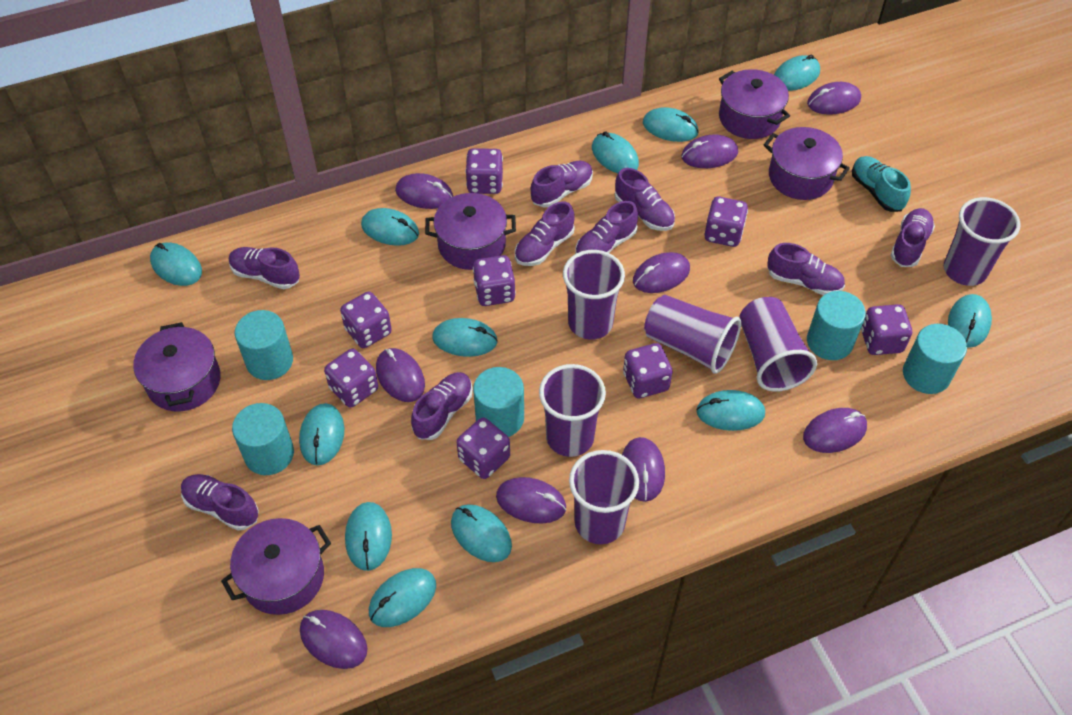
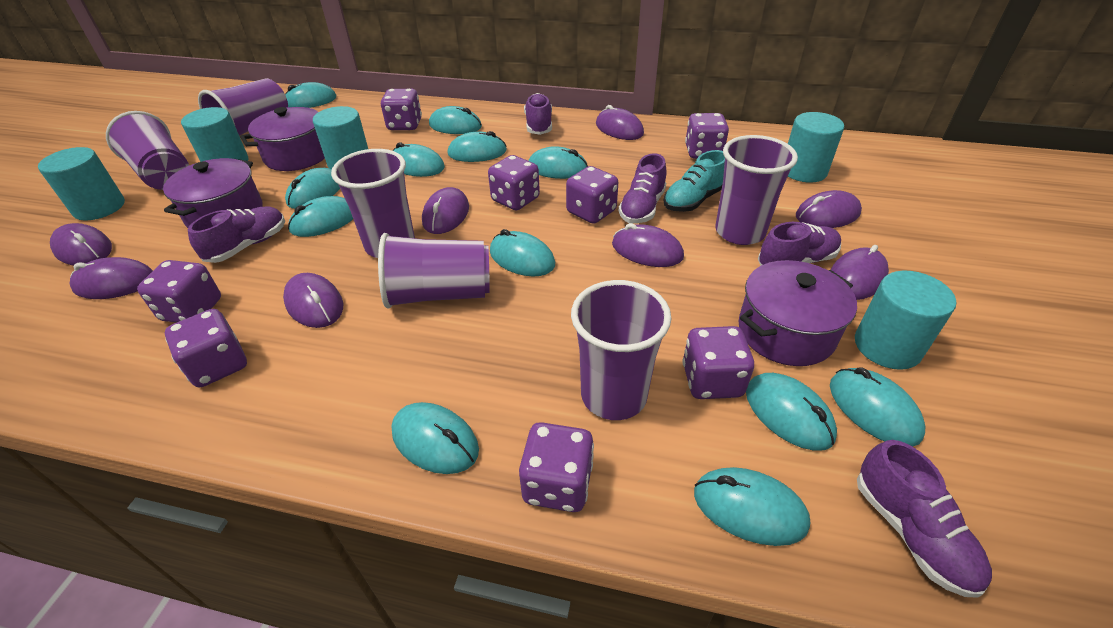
purple mouse: 9 -> 8
purple pot: 5 -> 3
purple shoe: 9 -> 5

